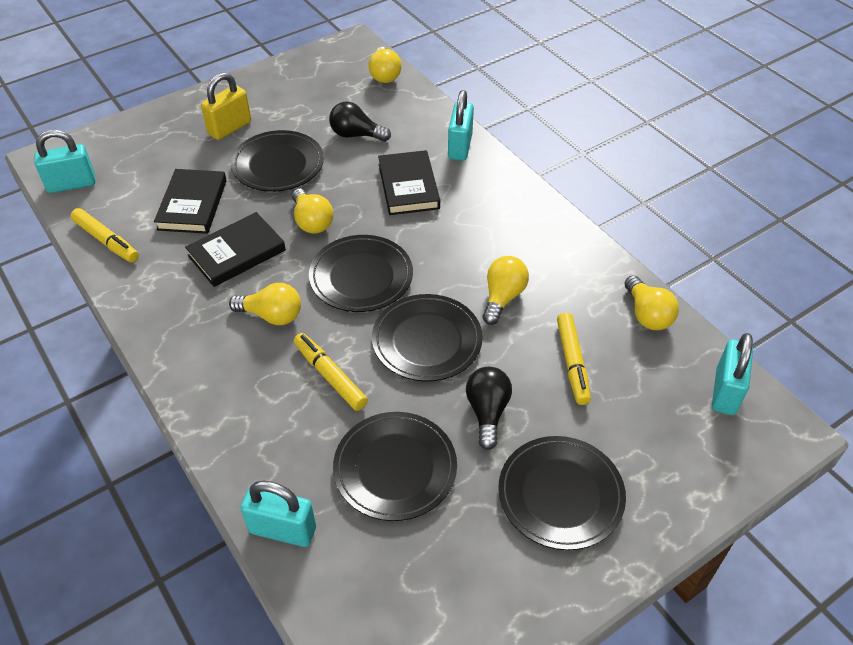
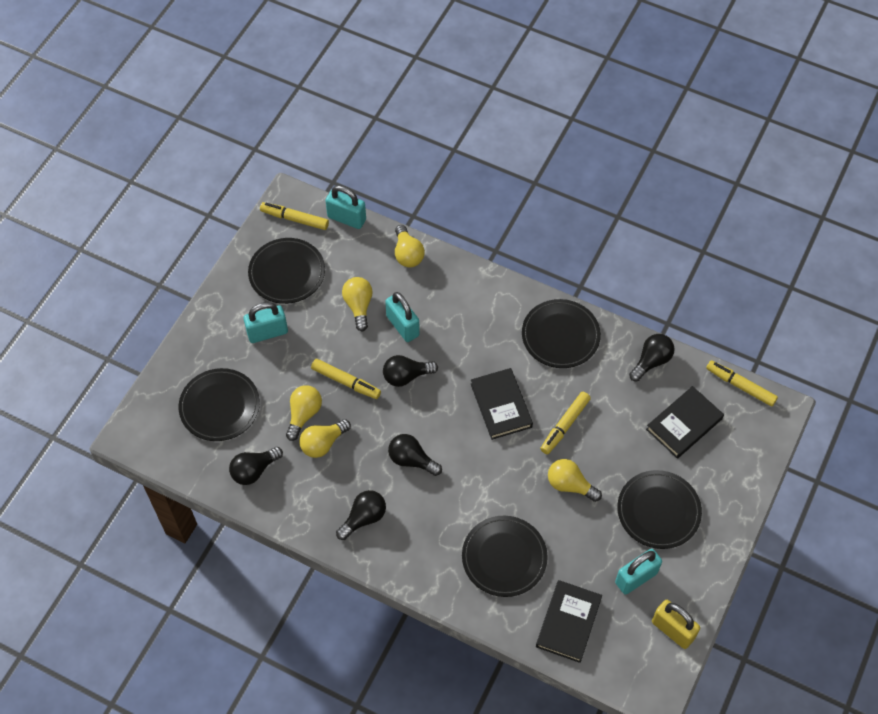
black light bulb: 2 -> 5
yellow marker: 3 -> 4

